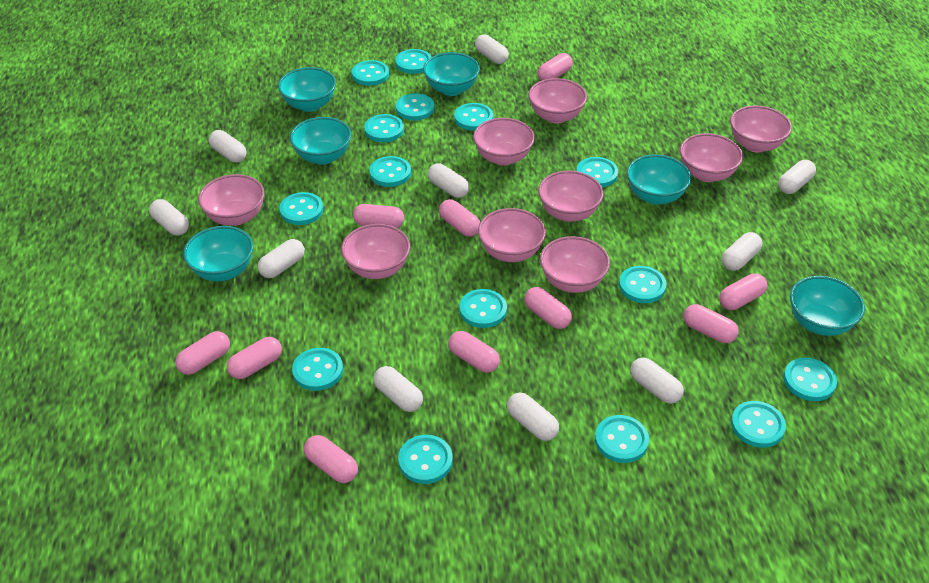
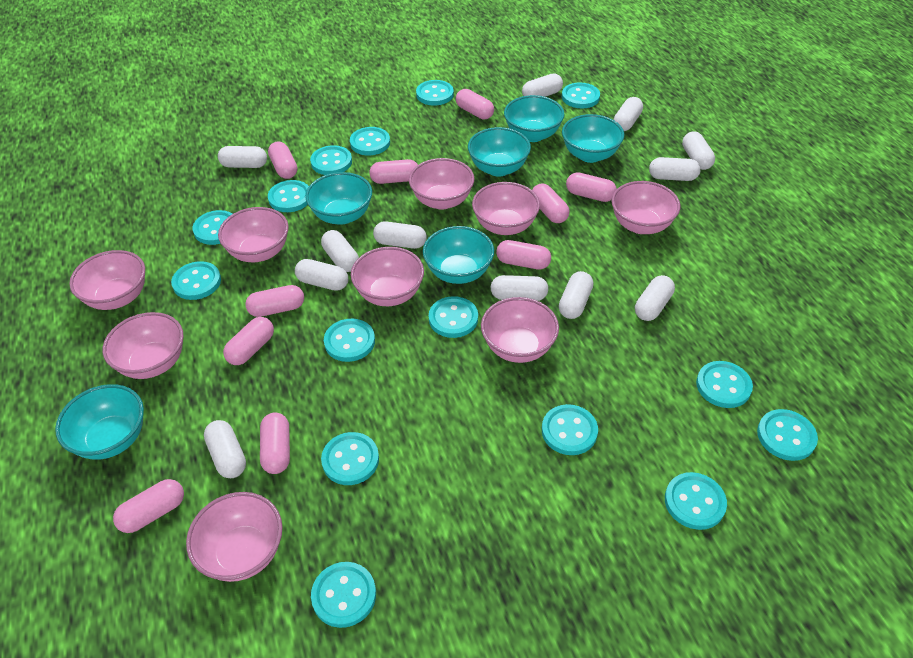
white capsule: 10 -> 12

